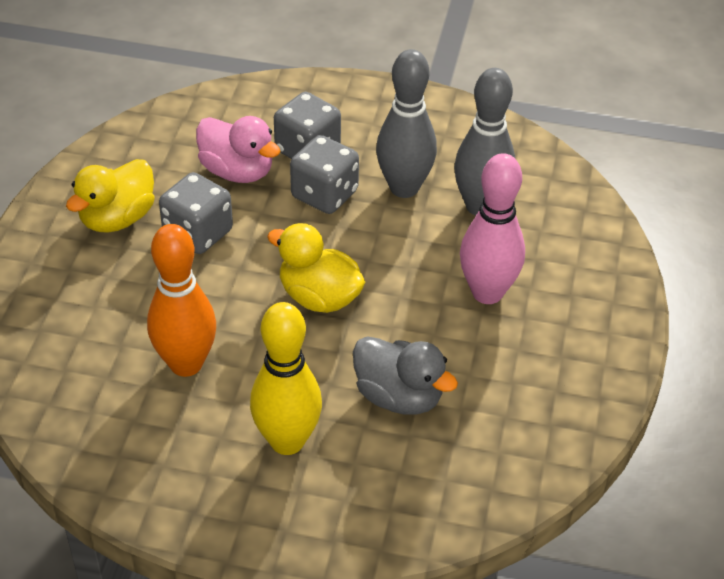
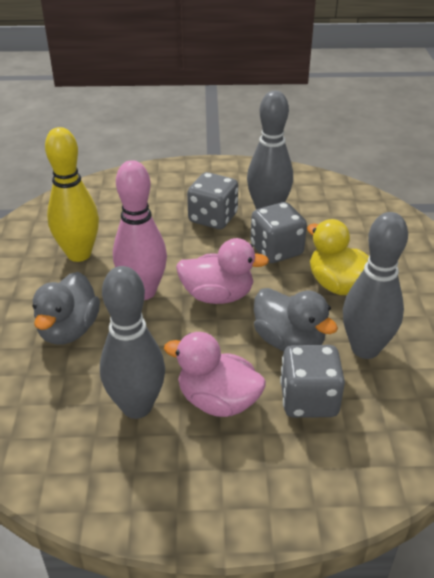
grey bowling pin: 2 -> 3
grey duck: 1 -> 2
orange bowling pin: 1 -> 0
pink duck: 1 -> 2
yellow duck: 2 -> 1

